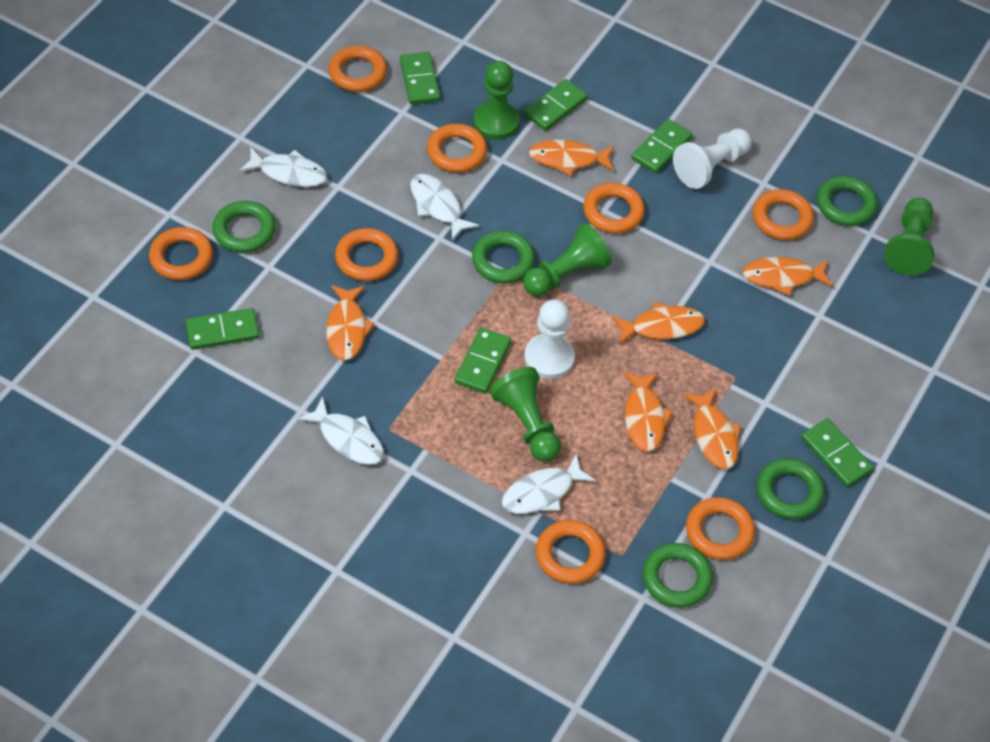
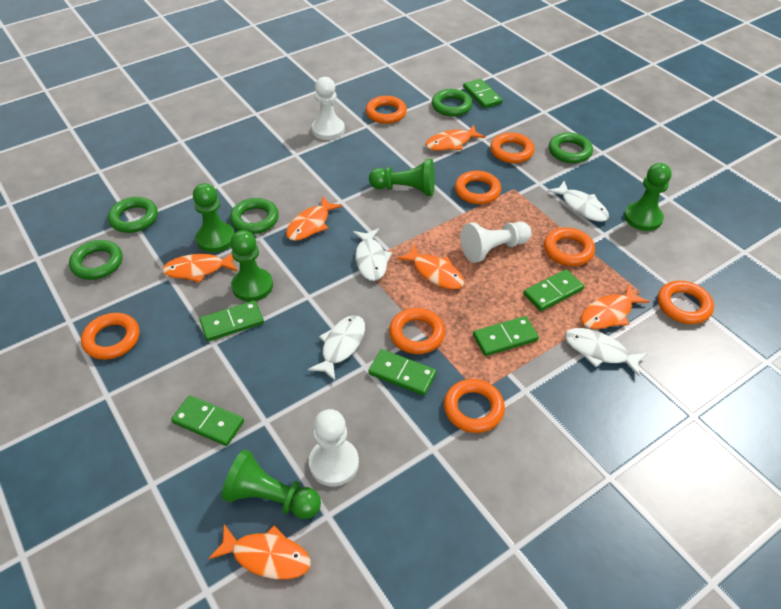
green pawn: 4 -> 5
white pawn: 2 -> 3

